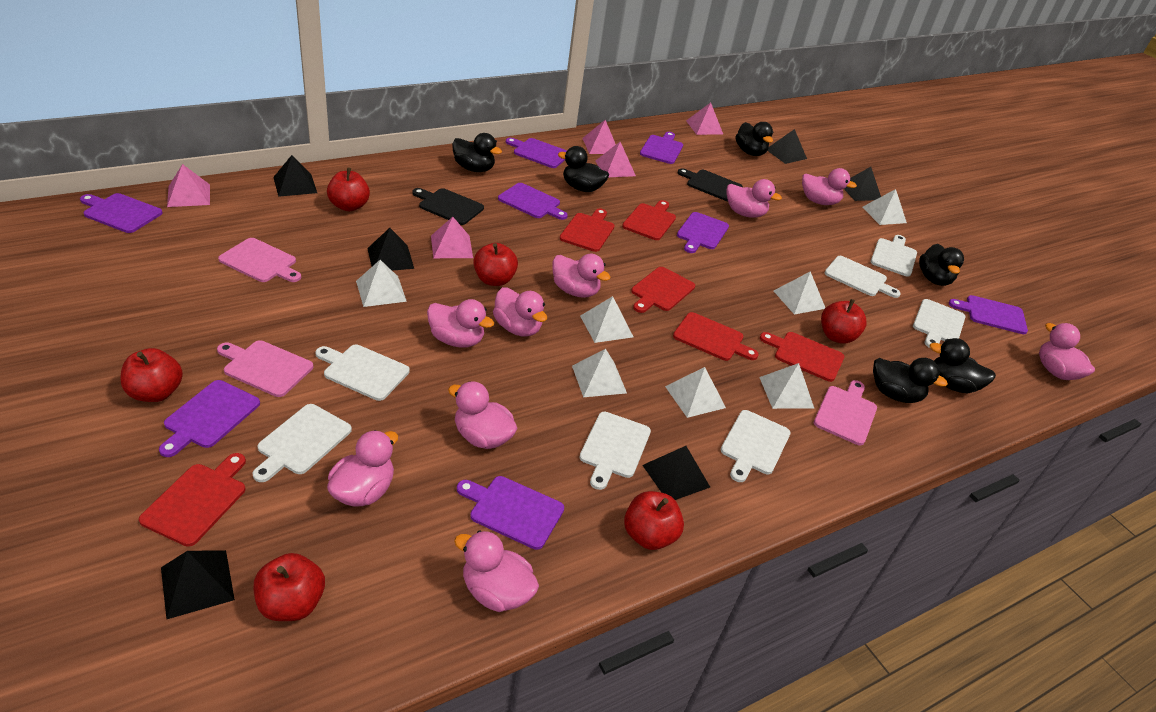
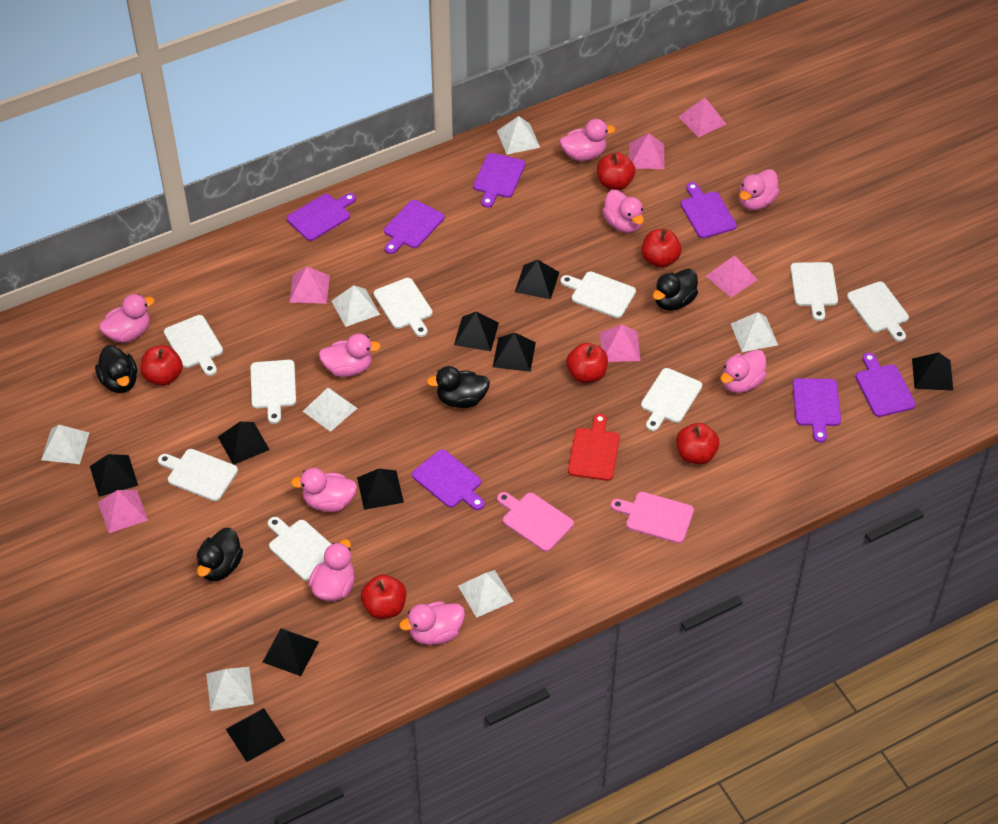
black cutting board: 2 -> 0
black duck: 6 -> 4
black pyramid: 6 -> 9
pink cutting board: 3 -> 2
pink pyramid: 5 -> 6
purple cutting board: 8 -> 7
red cutting board: 6 -> 1
white cutting board: 7 -> 9

